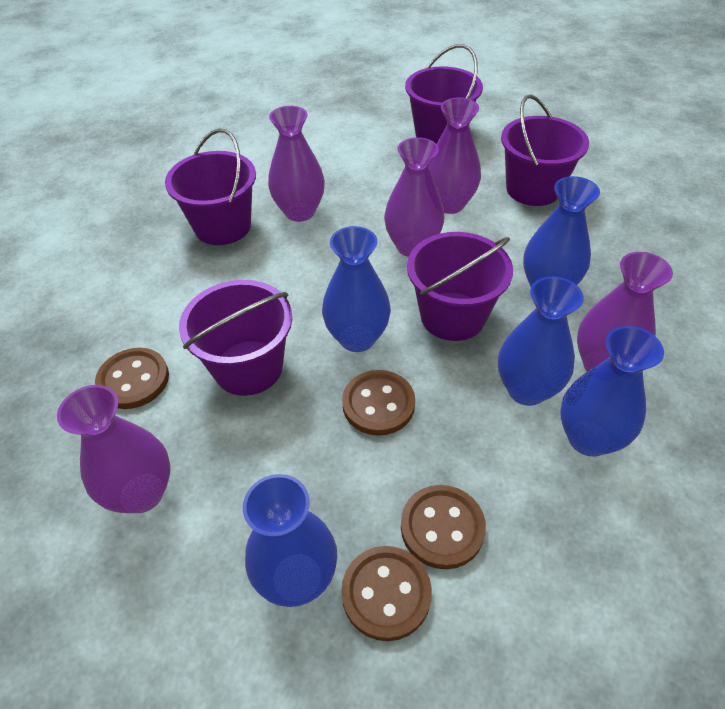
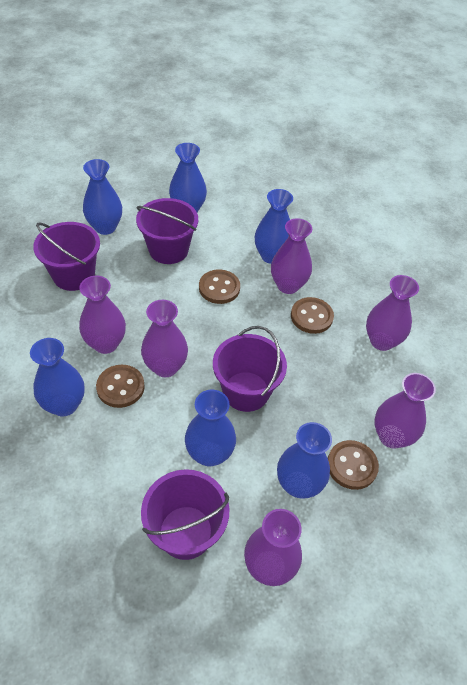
blue vase: 5 -> 6
purple bucket: 5 -> 4
purple vase: 5 -> 6

